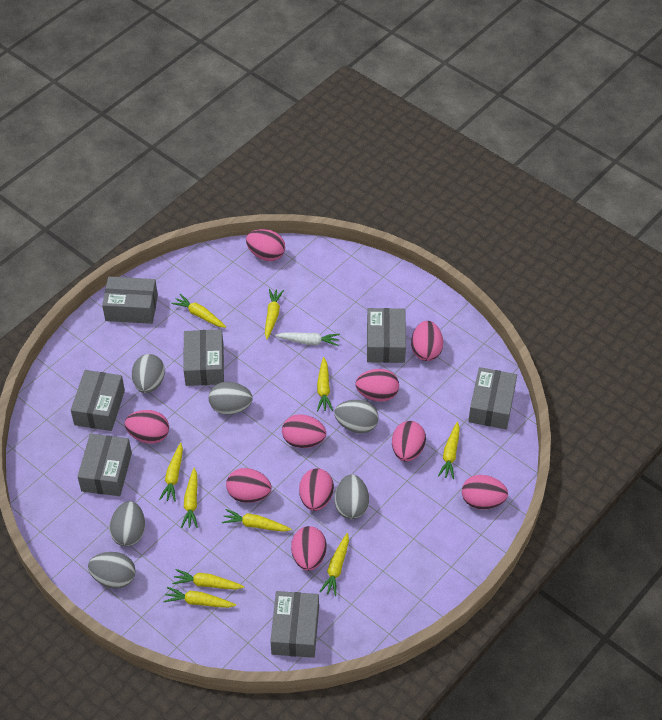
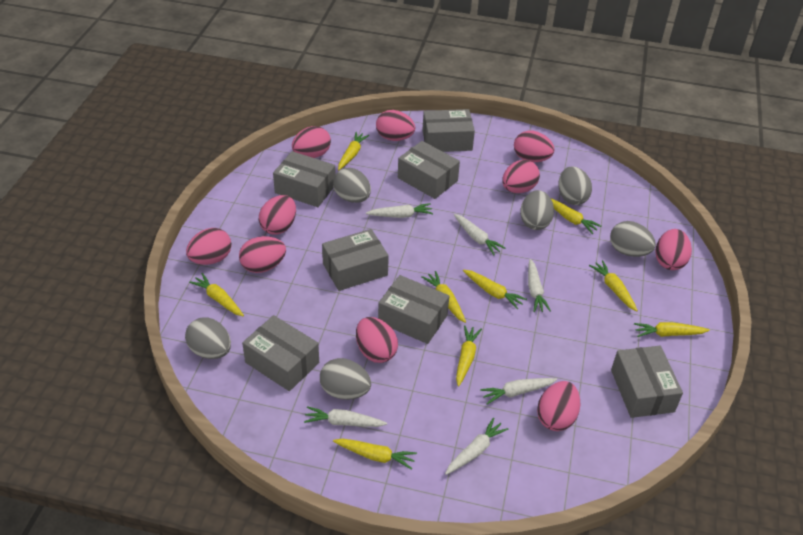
white carrot: 1 -> 6
yellow carrot: 10 -> 9

